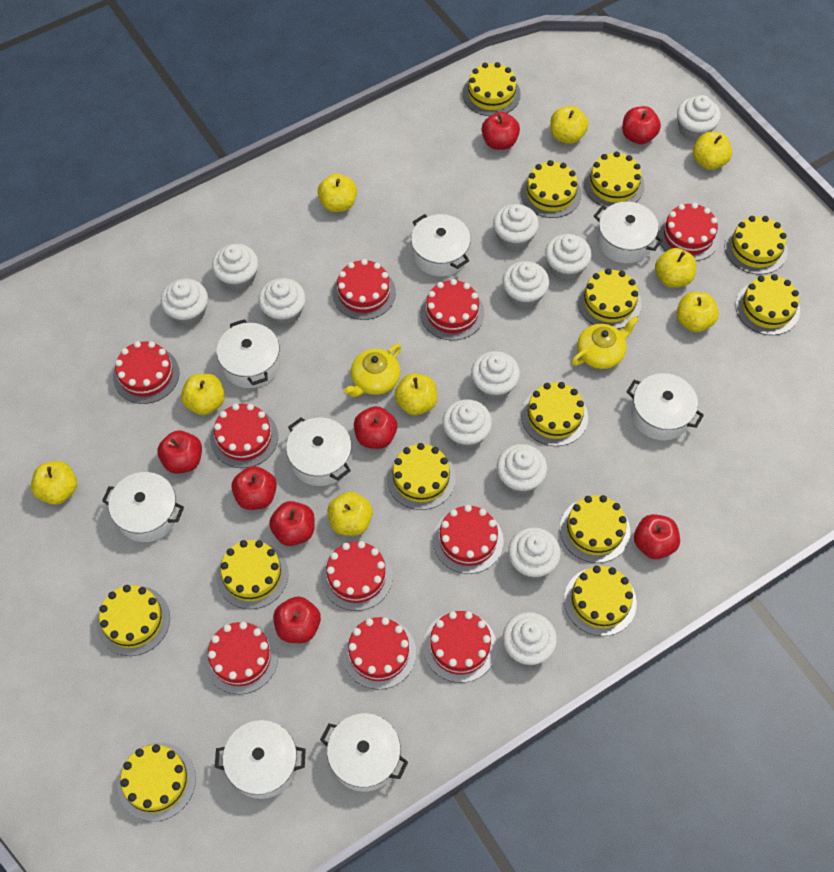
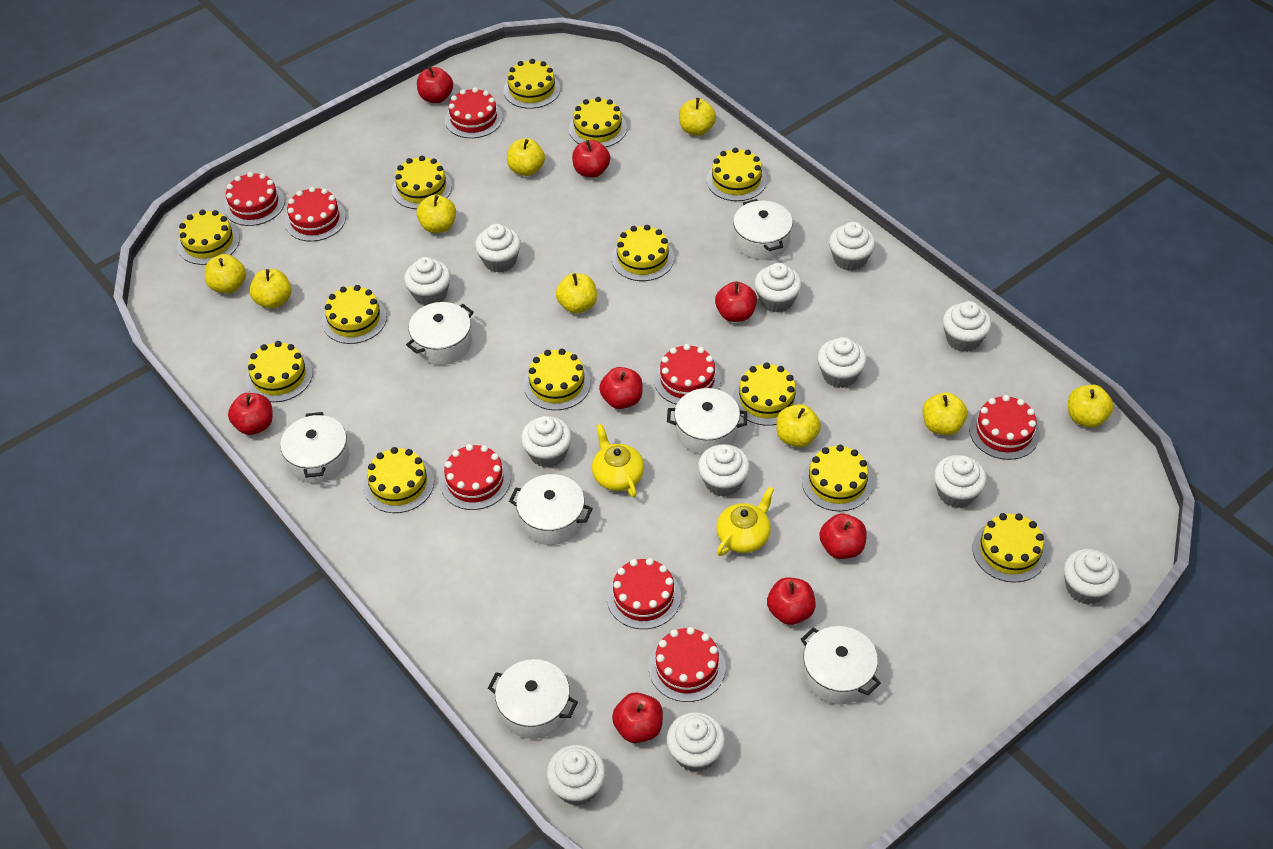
red cake: 10 -> 8
white pot: 8 -> 7

